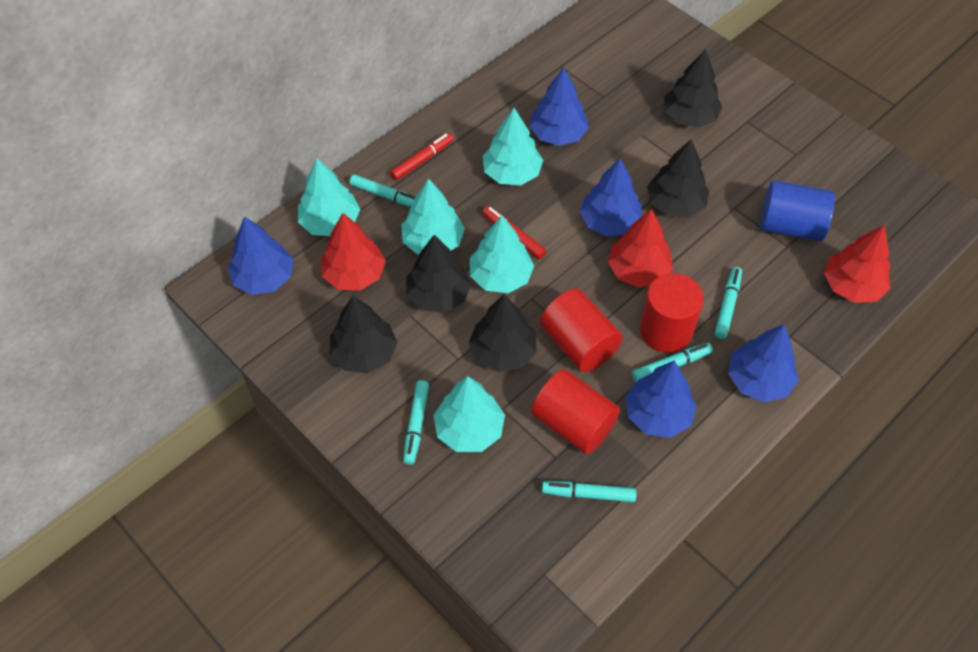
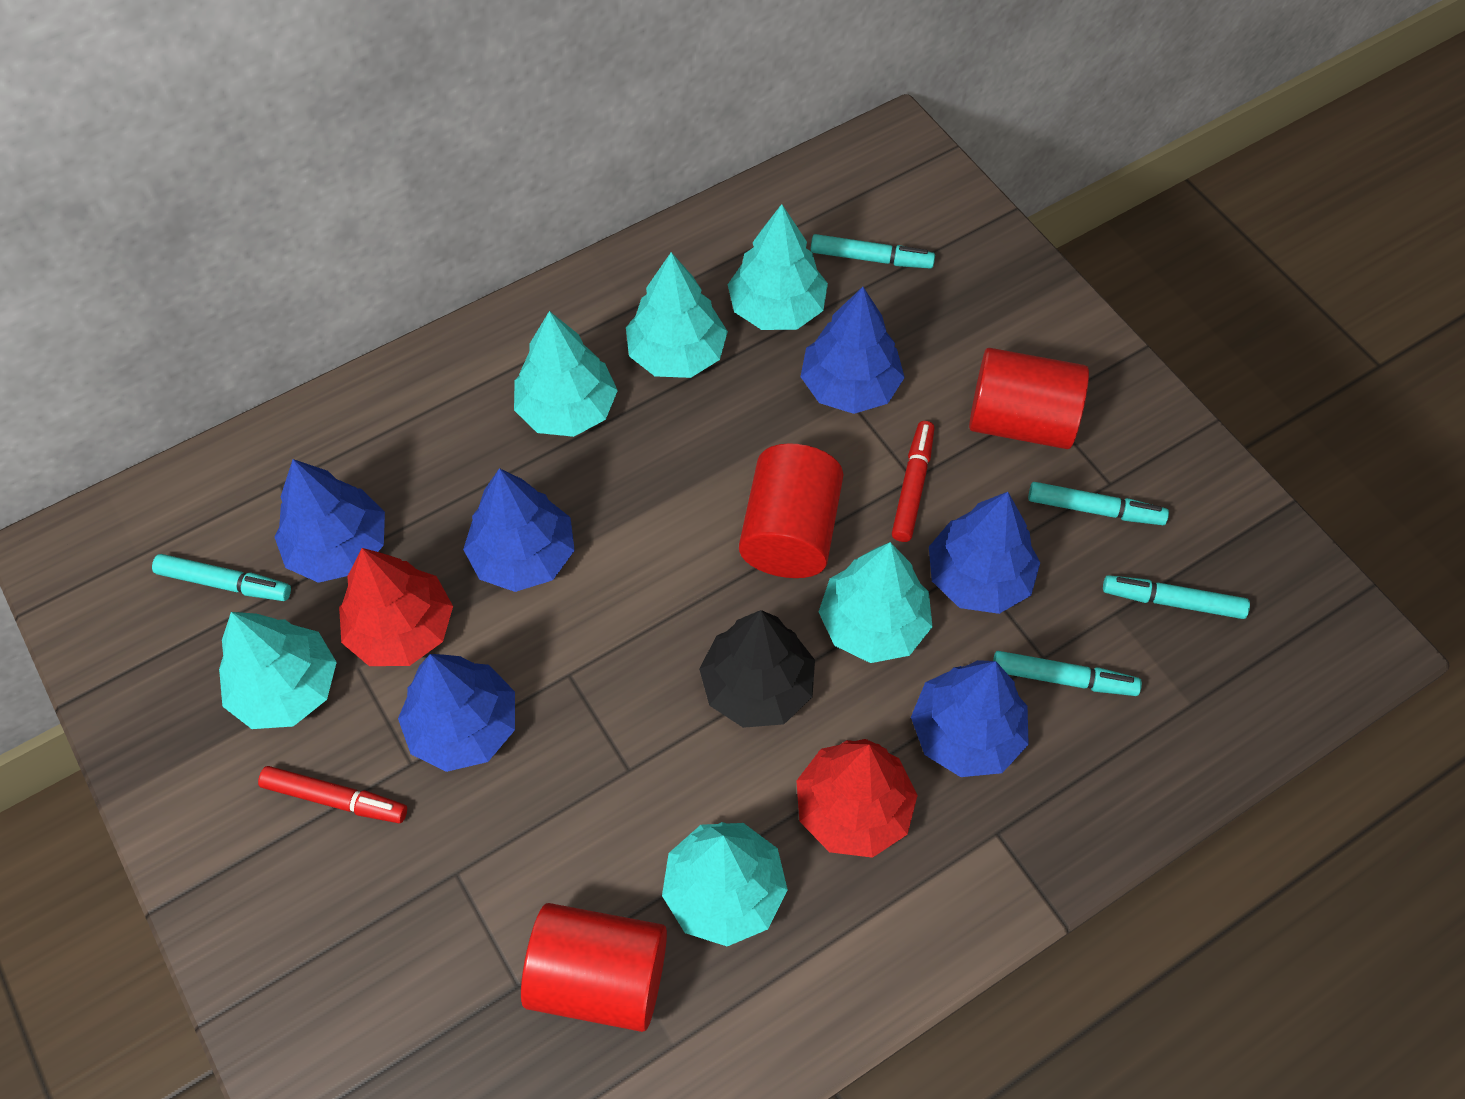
black tree: 5 -> 1
blue cylinder: 1 -> 0
blue tree: 5 -> 6
red tree: 3 -> 2
turquoise tree: 5 -> 6

